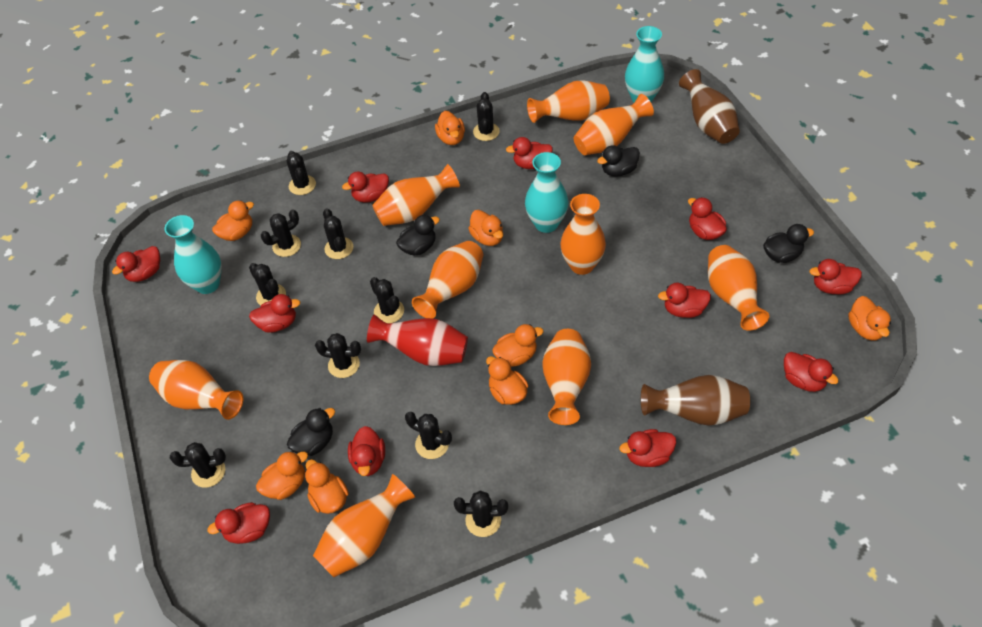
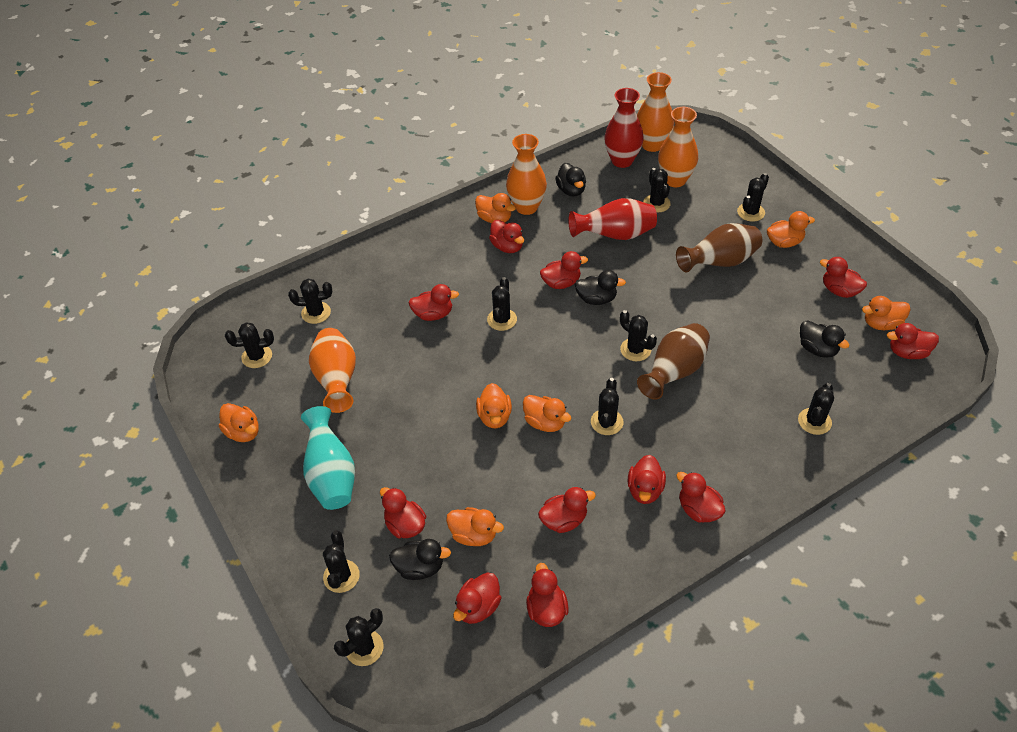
orange duck: 8 -> 7
orange vase: 9 -> 4
red vase: 1 -> 2
turquoise vase: 3 -> 1

